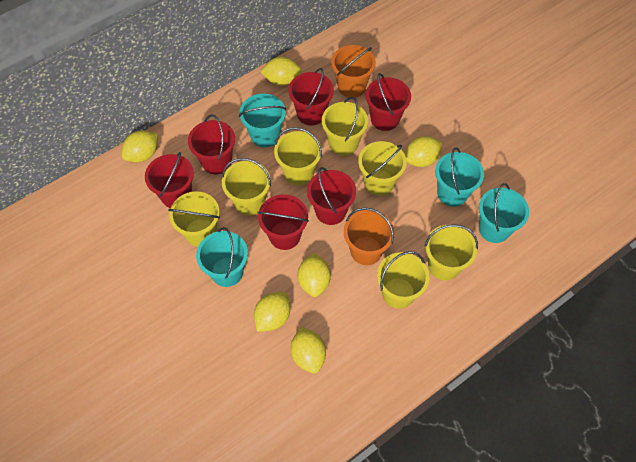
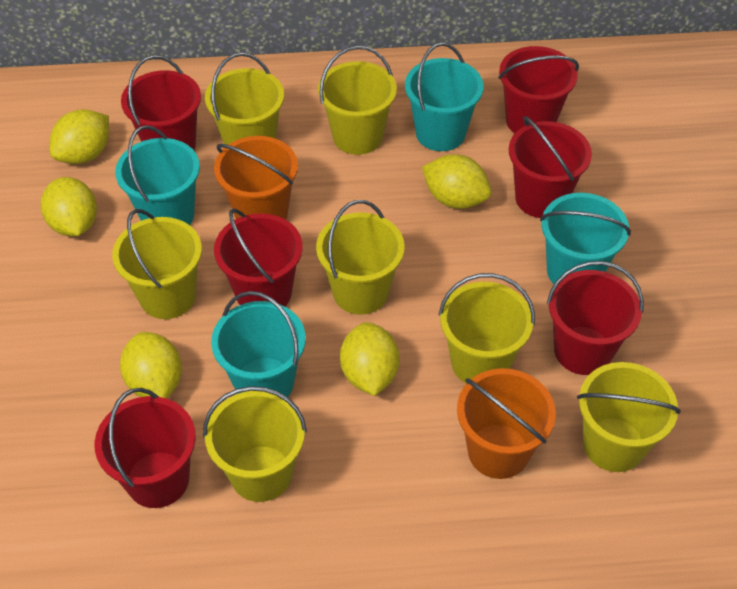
yellow lemon: 6 -> 5

